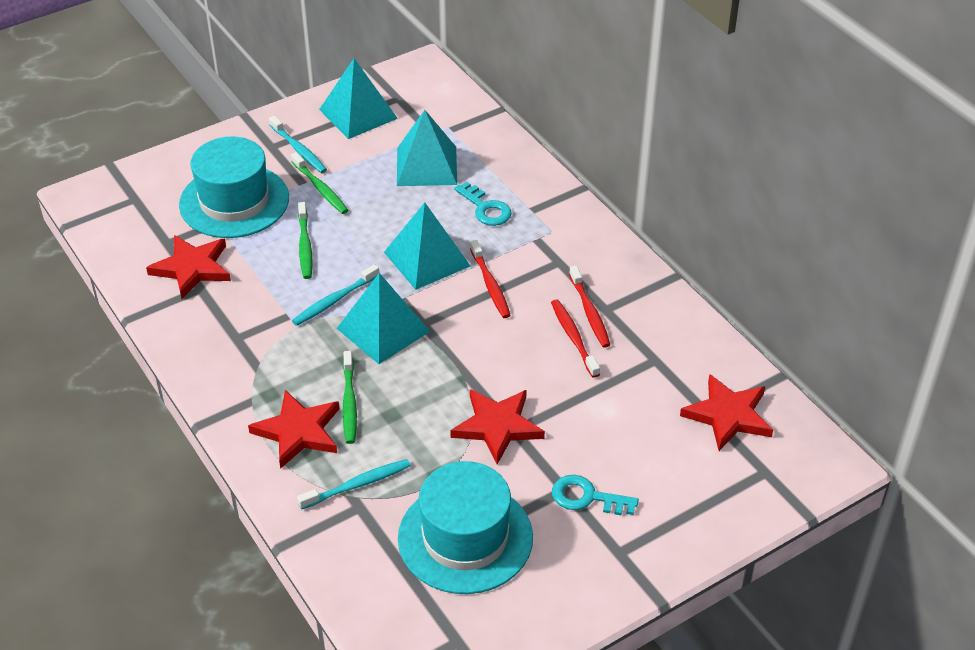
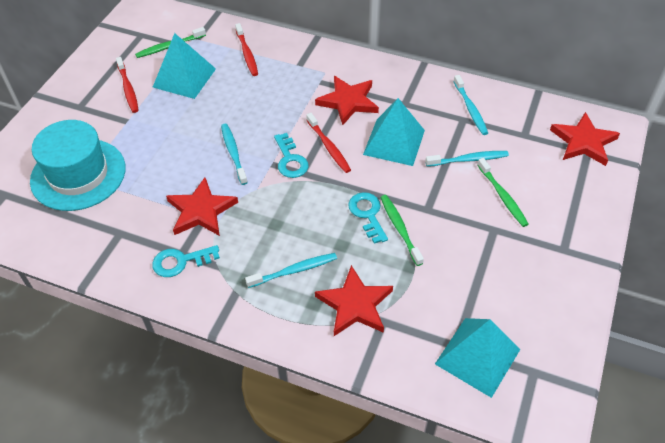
turquoise hat: 2 -> 1
turquoise key: 2 -> 3
turquoise pyramid: 4 -> 3
turquoise toothbrush: 3 -> 4

